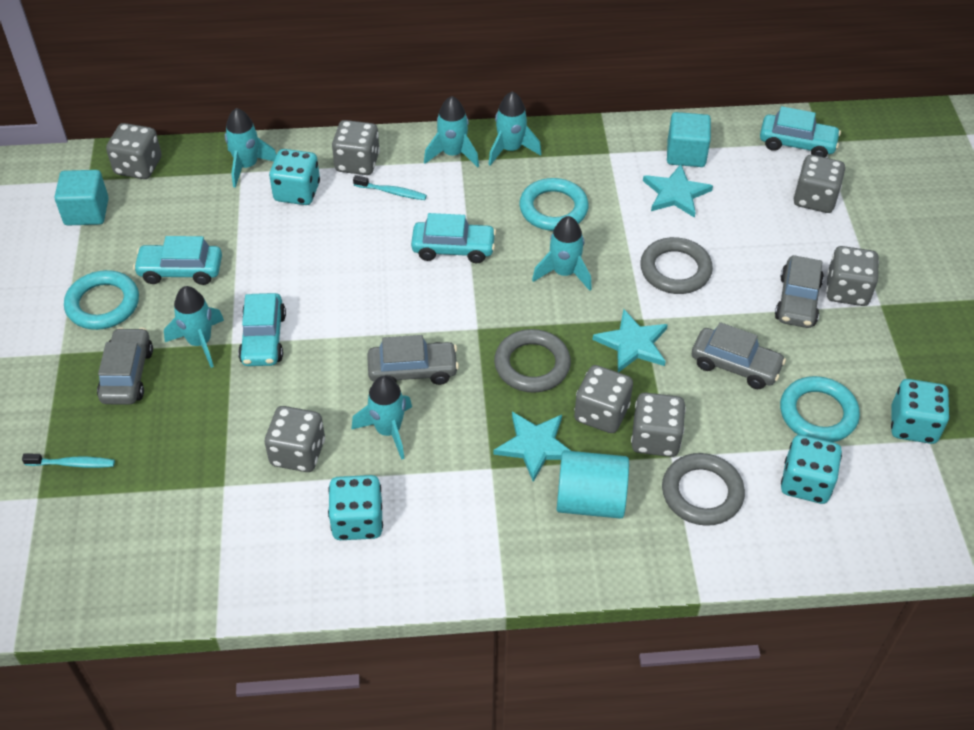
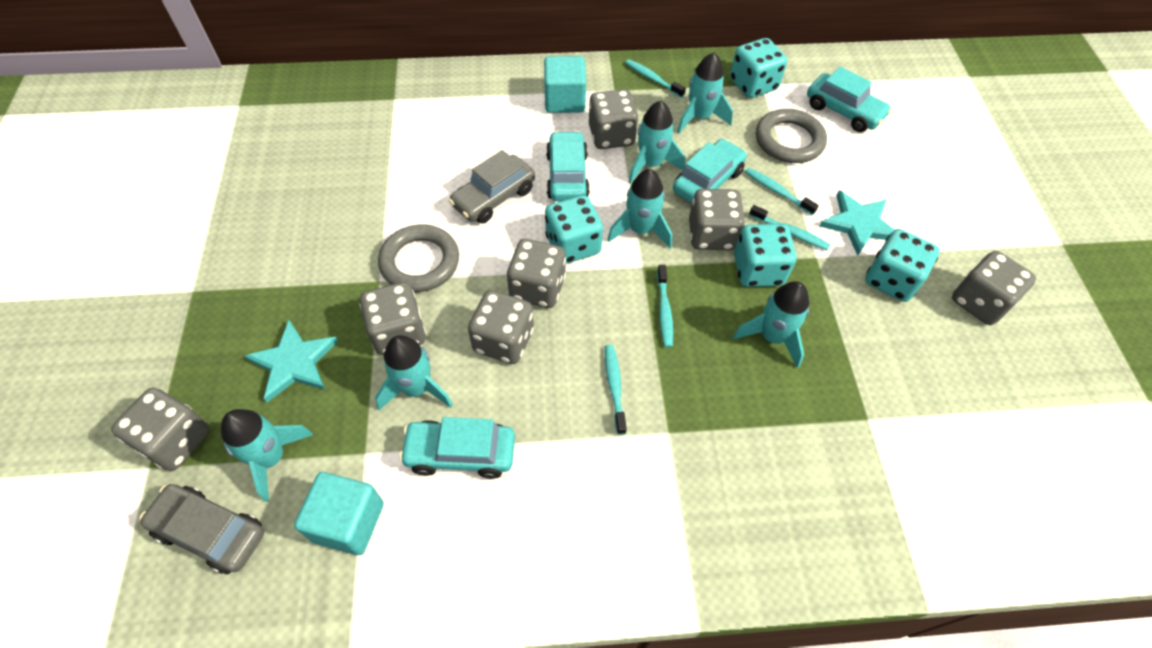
grey car: 4 -> 2
grey ring: 3 -> 2
turquoise cylinder: 1 -> 0
turquoise ring: 3 -> 0
turquoise star: 3 -> 2
turquoise toothbrush: 2 -> 5

